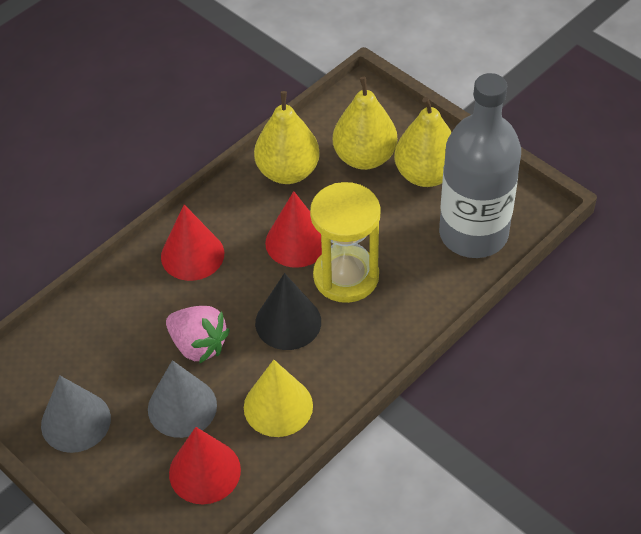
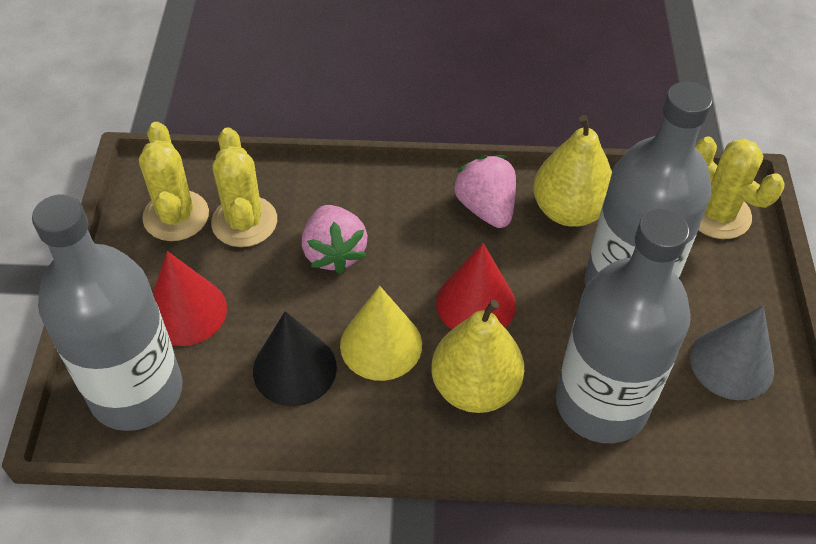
grey bottle: 1 -> 3
grey cone: 2 -> 1
pink strawberry: 1 -> 2
red cone: 3 -> 2
yellow cactus: 0 -> 3
yellow hourglass: 1 -> 0
yellow pear: 3 -> 2

